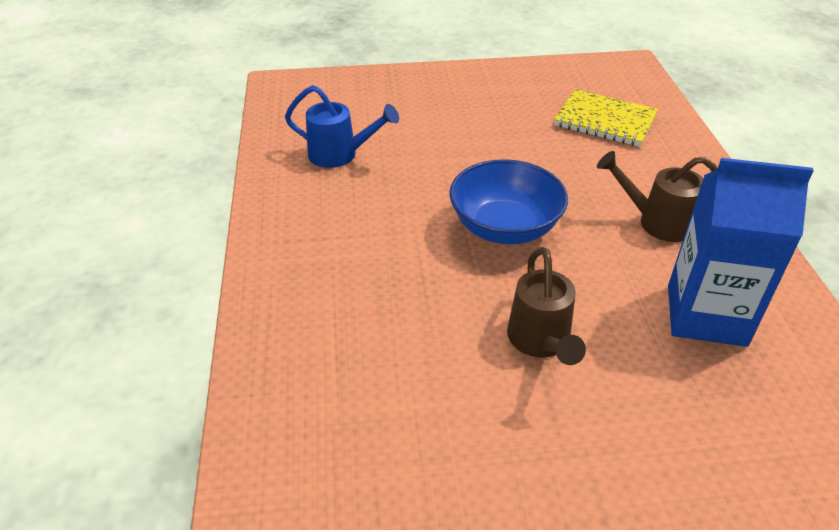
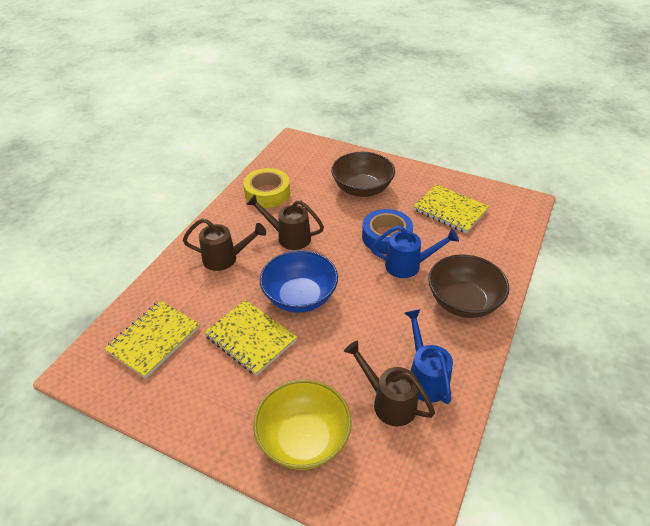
blue carton: 1 -> 0
blue tape: 0 -> 1
blue watering can: 1 -> 2
brown bowl: 0 -> 2
brown watering can: 2 -> 3
yellow bowl: 0 -> 1
yellow notebook: 1 -> 3
yellow tape: 0 -> 1

